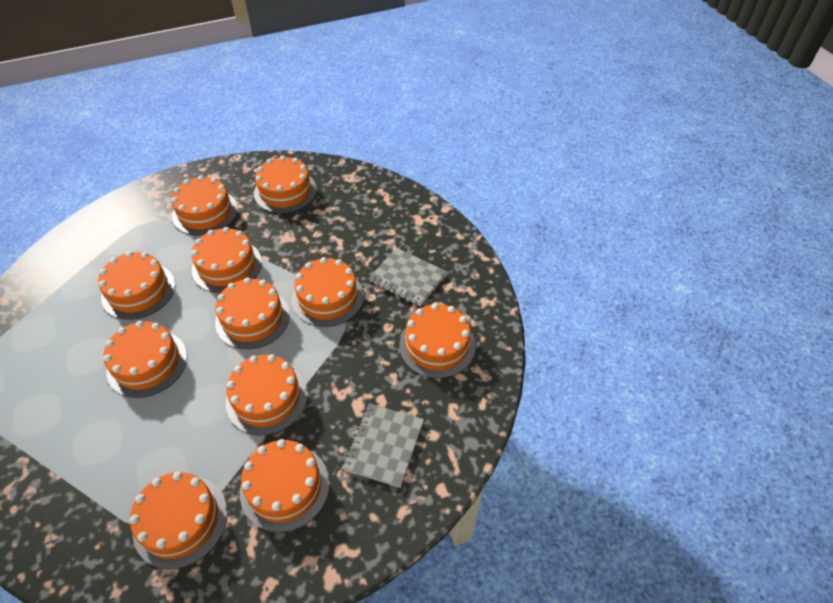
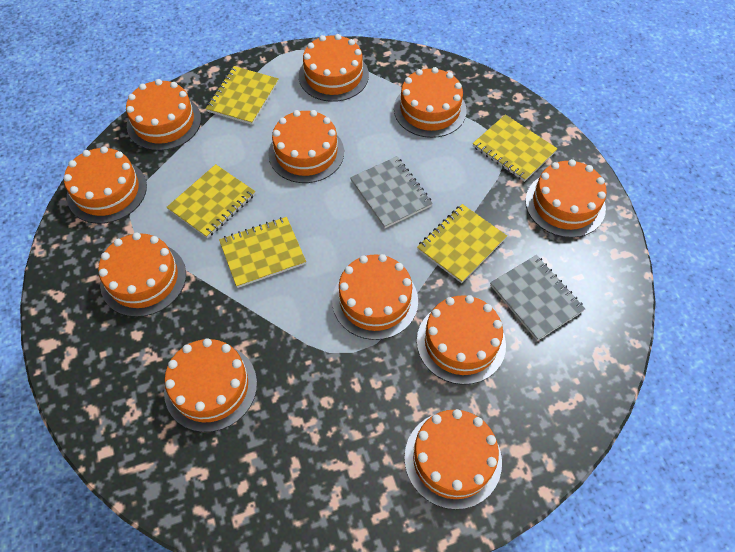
yellow notebook: 0 -> 5

